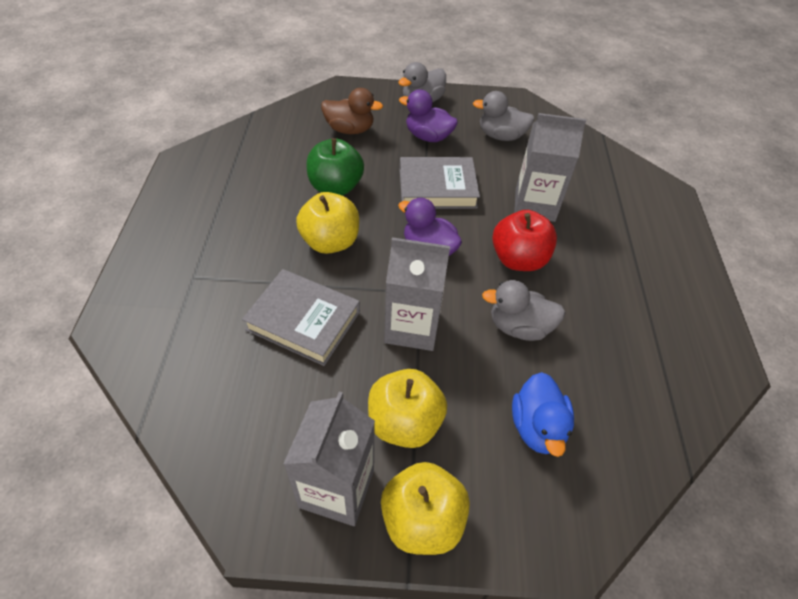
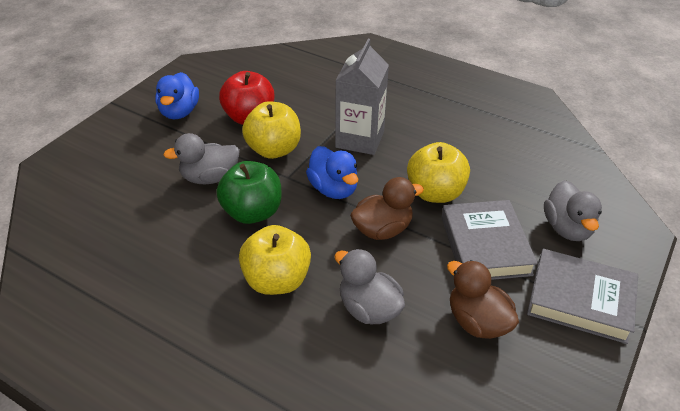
blue duck: 1 -> 2
brown duck: 1 -> 2
grey carton: 3 -> 1
purple duck: 2 -> 0

